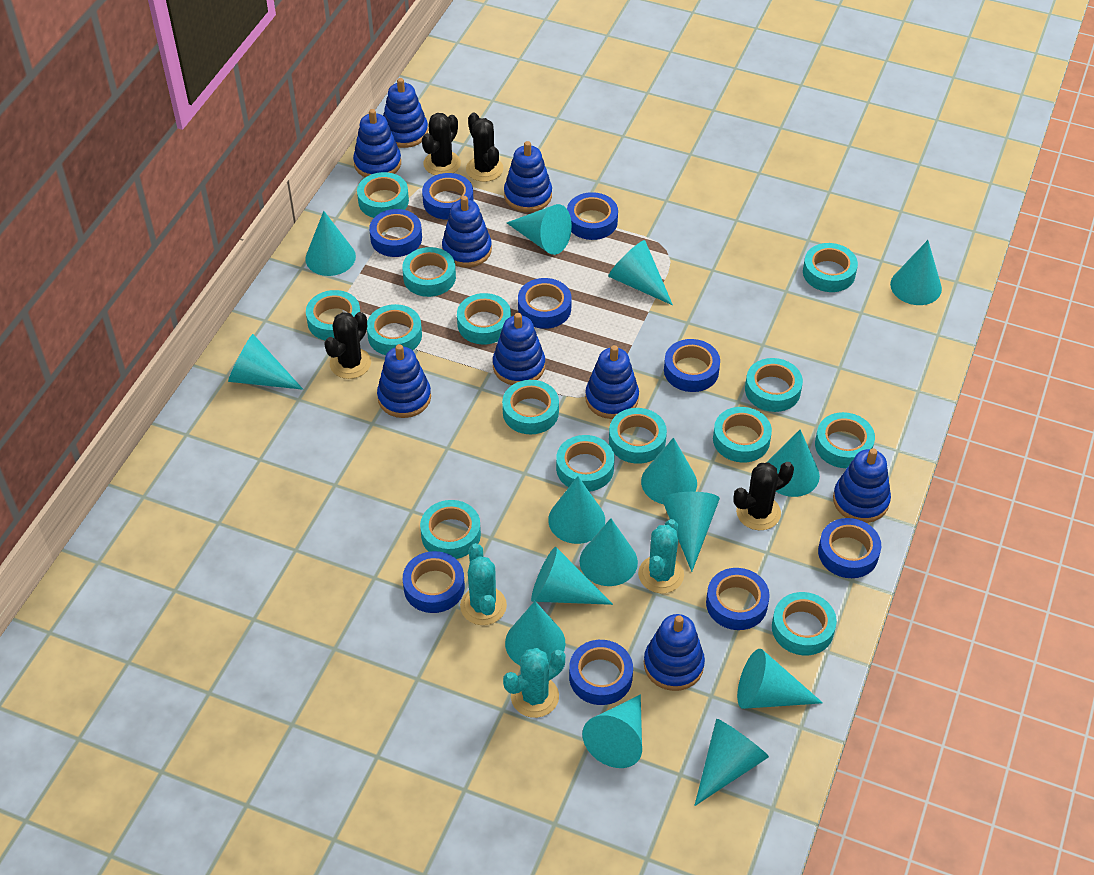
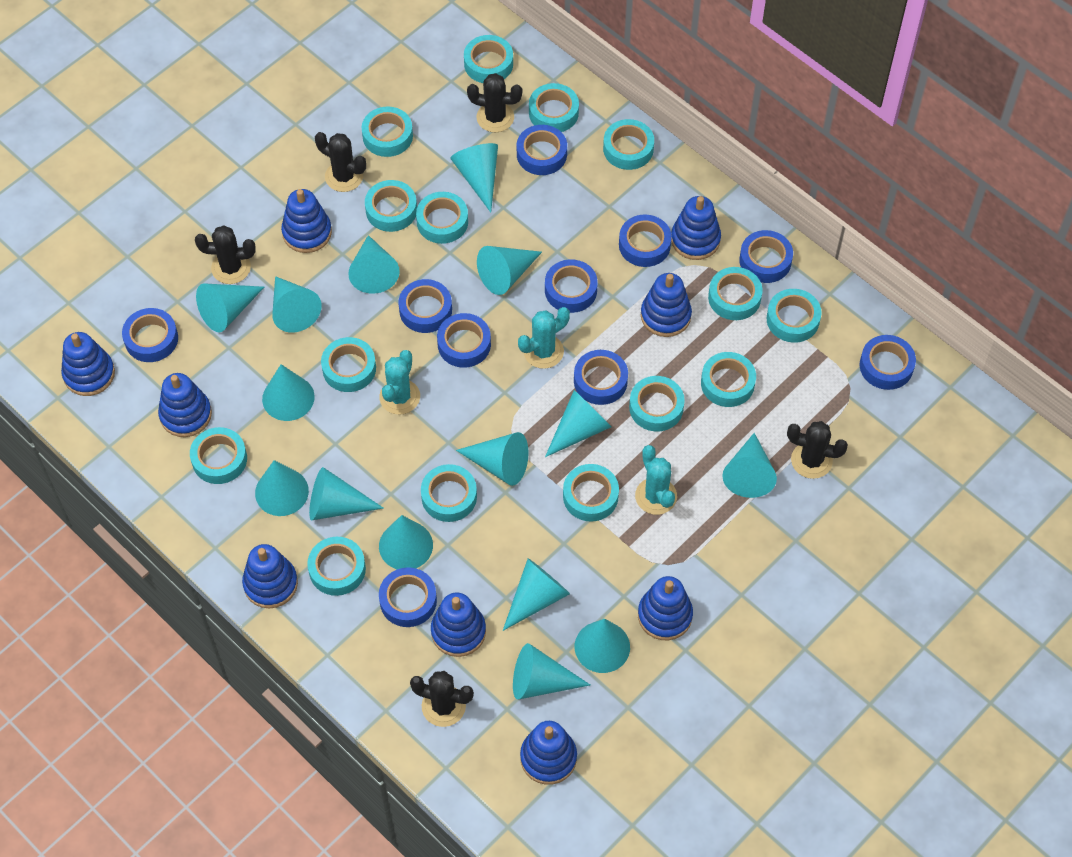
black cactus: 4 -> 5
blue tape: 9 -> 10
turquoise tape: 14 -> 15

